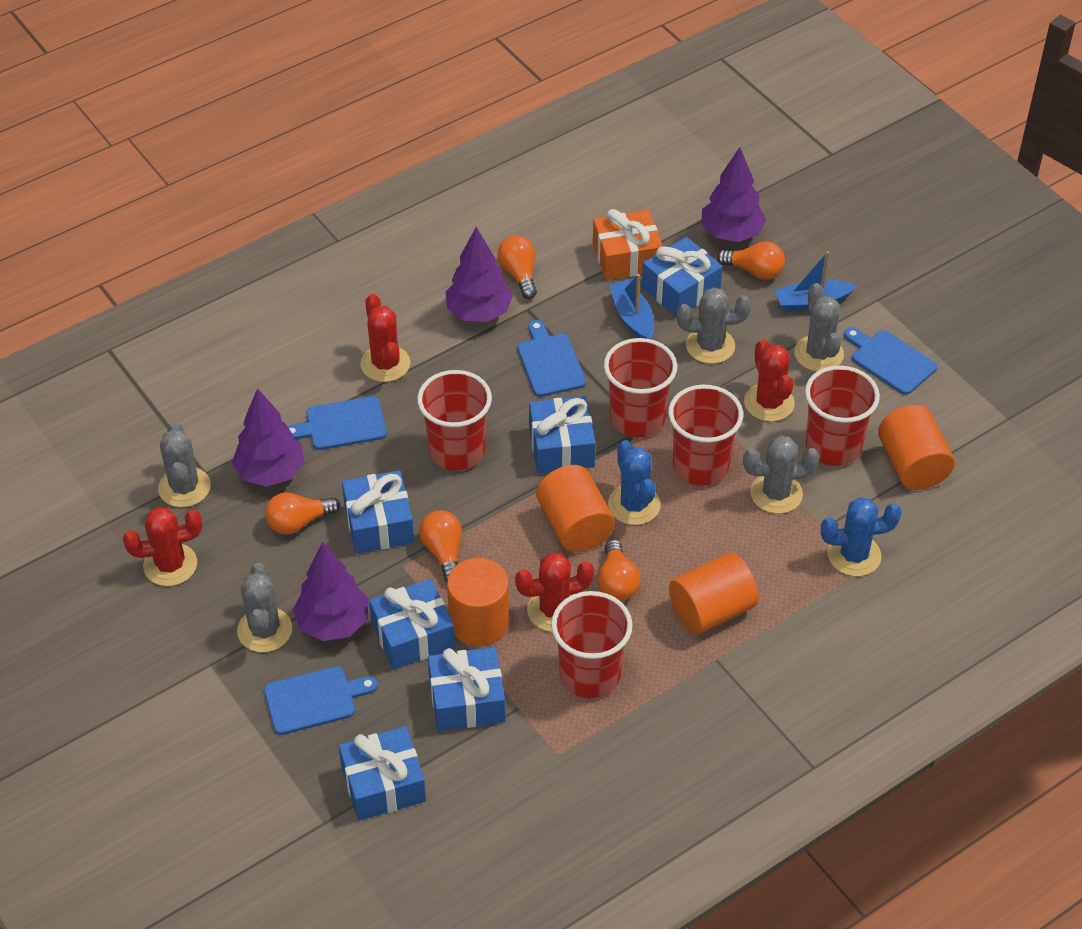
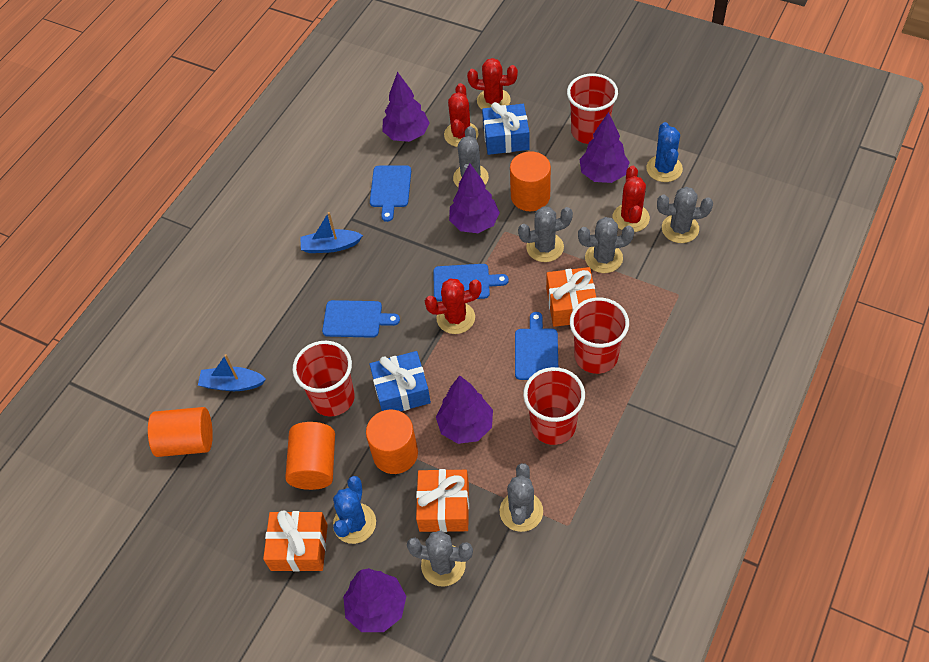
blue gift: 6 -> 2
grey cactus: 5 -> 6
orange gift: 1 -> 3
orange light bulb: 5 -> 0
purple tree: 4 -> 5
red cup: 5 -> 4

